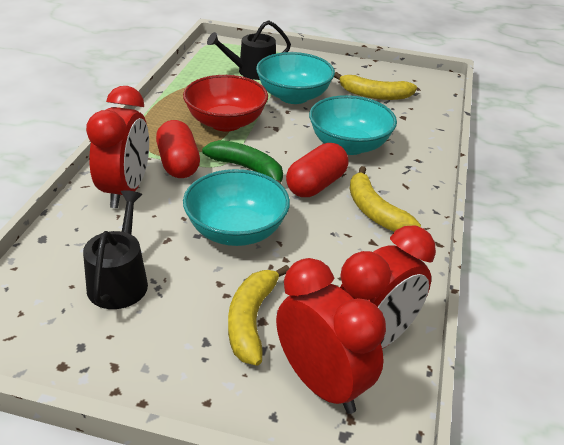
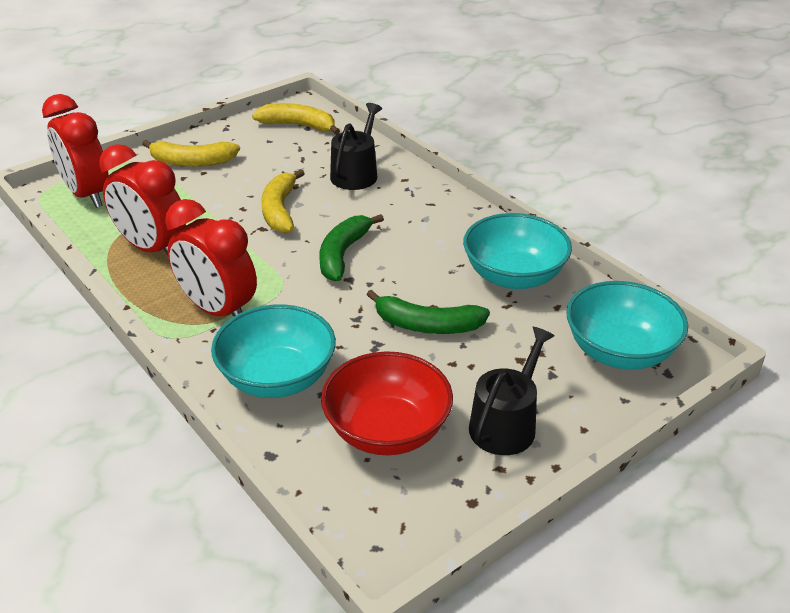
green banana: 1 -> 2
red capsule: 2 -> 0

